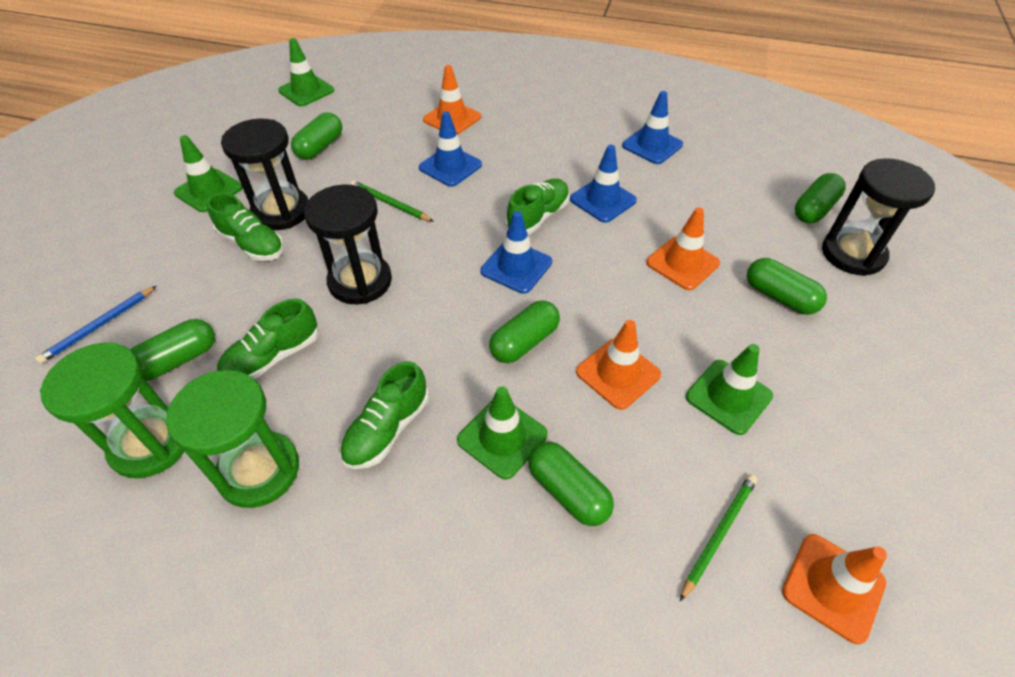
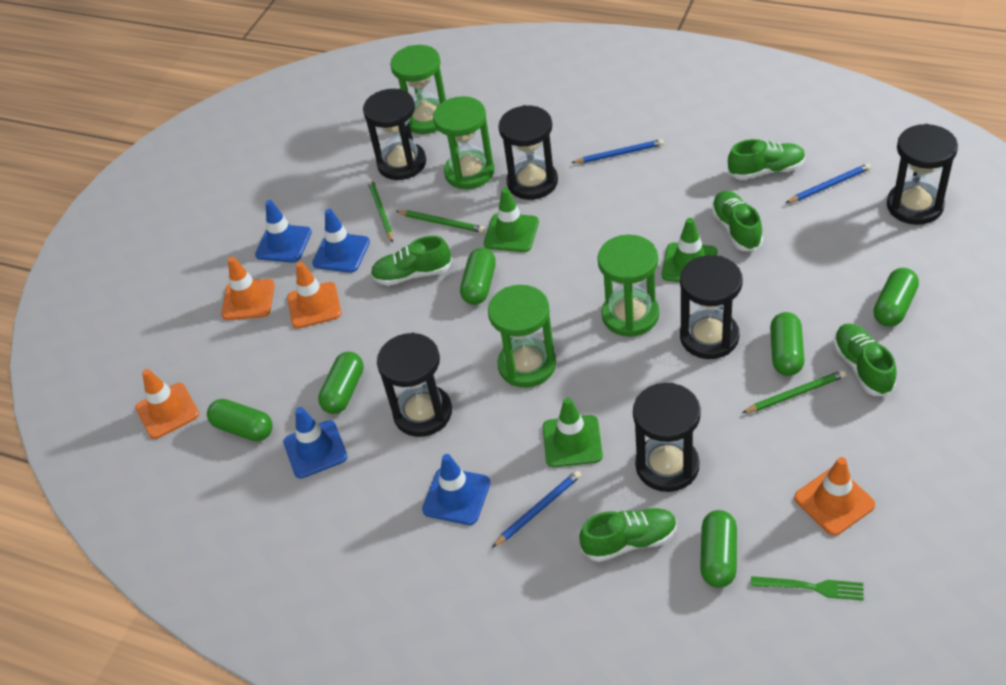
black hourglass: 3 -> 6
blue pencil: 1 -> 3
green fork: 0 -> 1
green hourglass: 2 -> 4
green pencil: 2 -> 3
green shoe: 4 -> 5
green traffic cone: 4 -> 3

